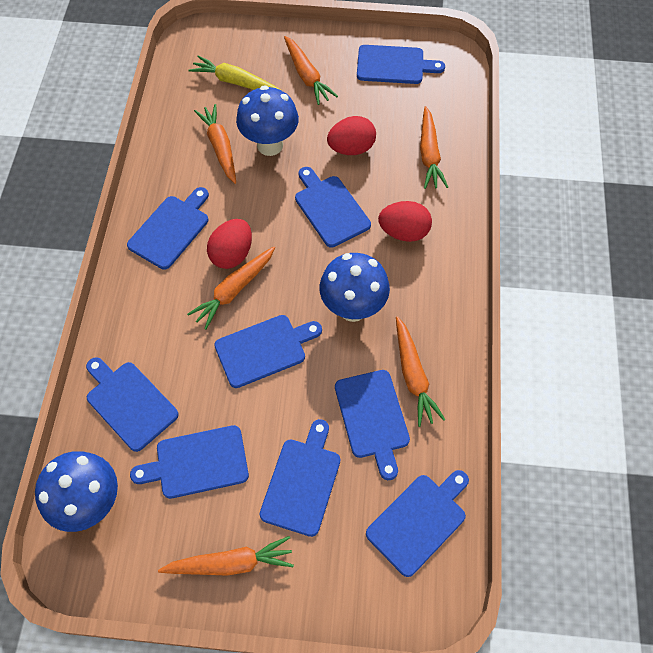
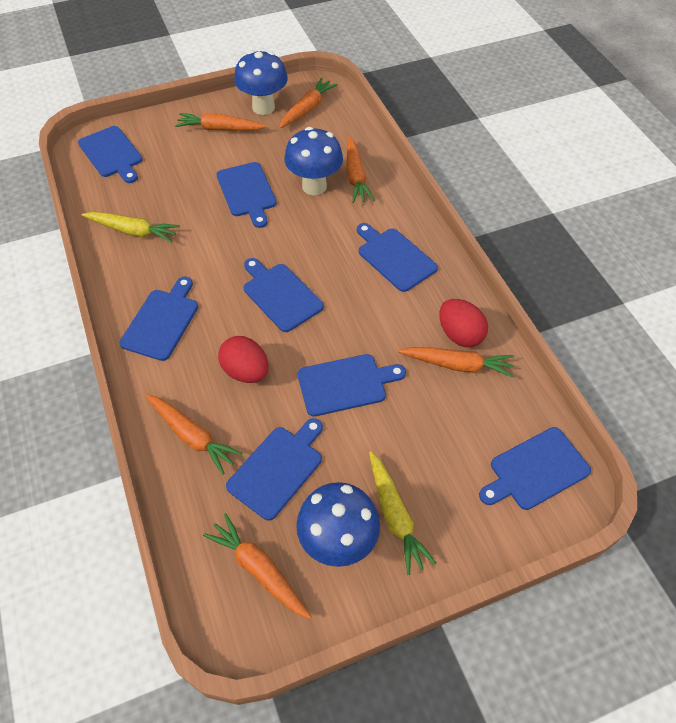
blue cutting board: 9 -> 8
red egg: 3 -> 2
yellow carrot: 1 -> 2

